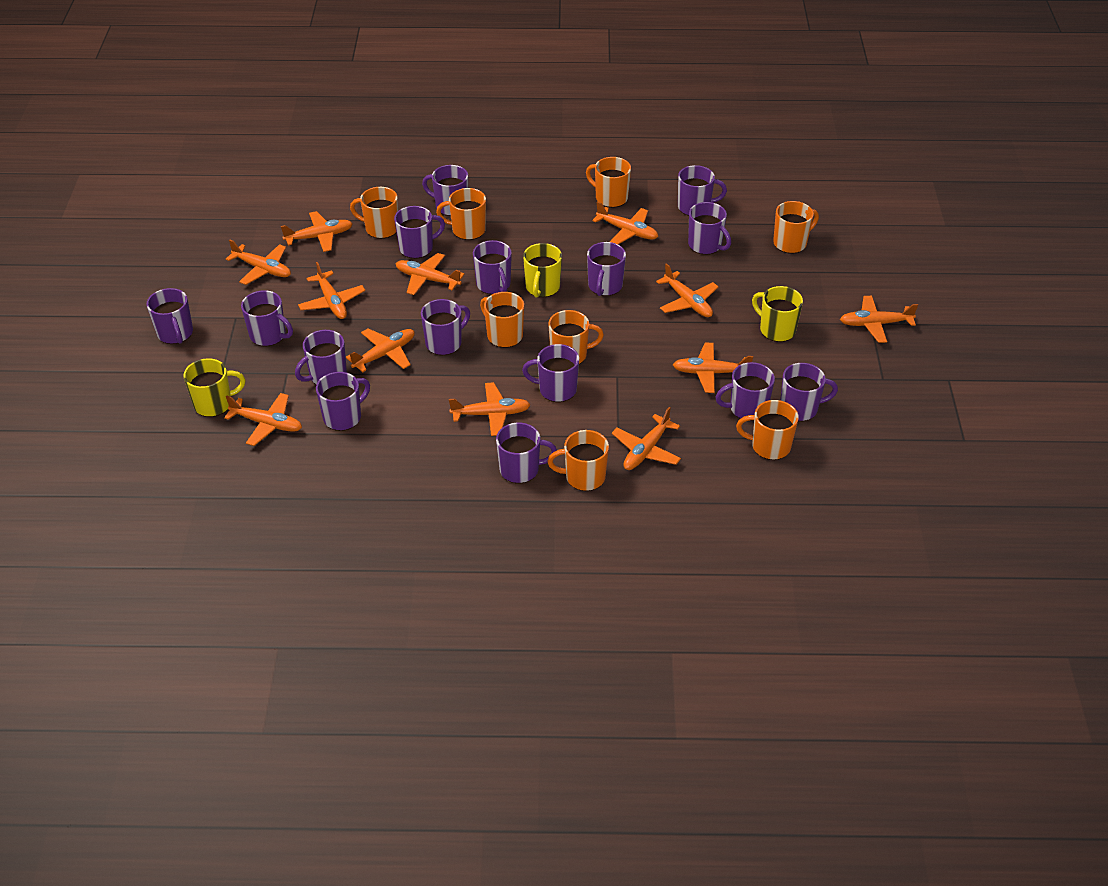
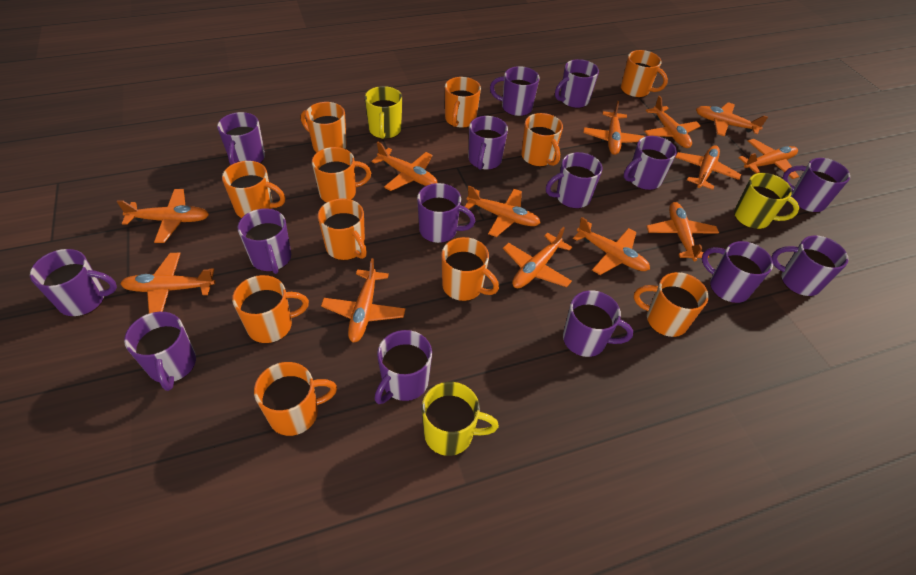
orange mug: 8 -> 11
orange plane: 12 -> 13

